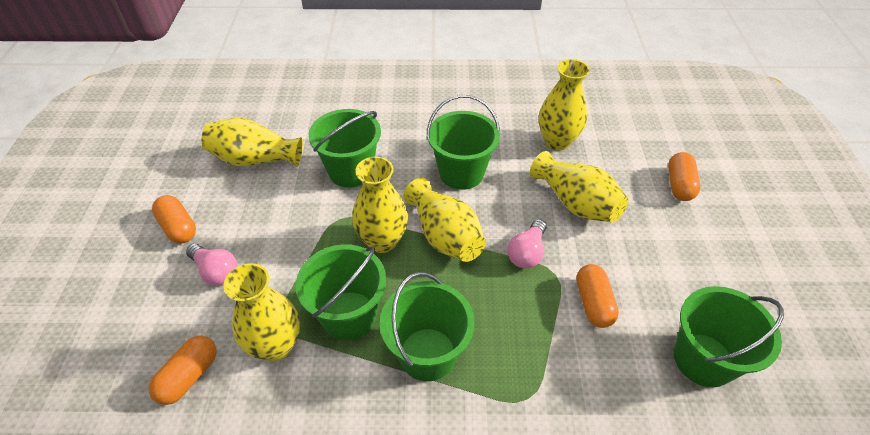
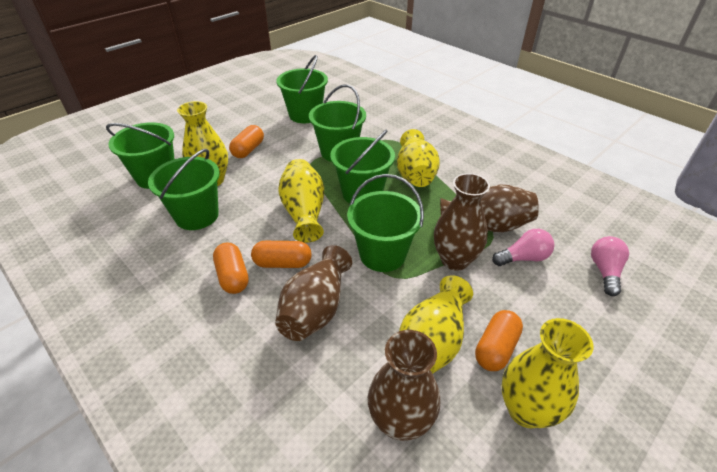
brown vase: 0 -> 4
green bucket: 5 -> 6
yellow vase: 6 -> 5

